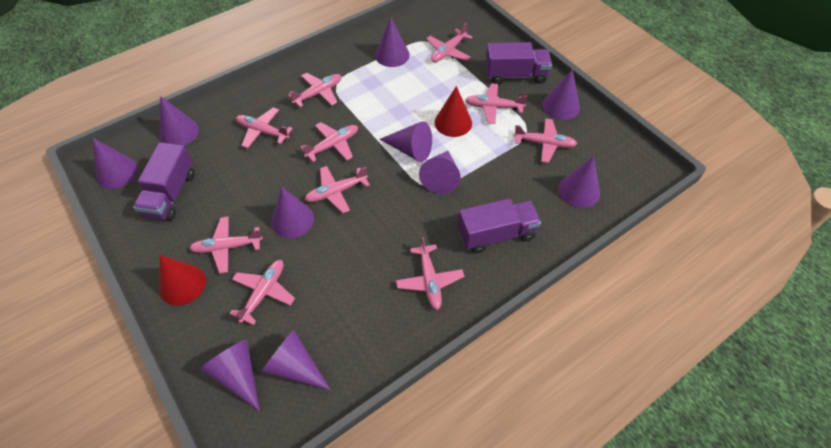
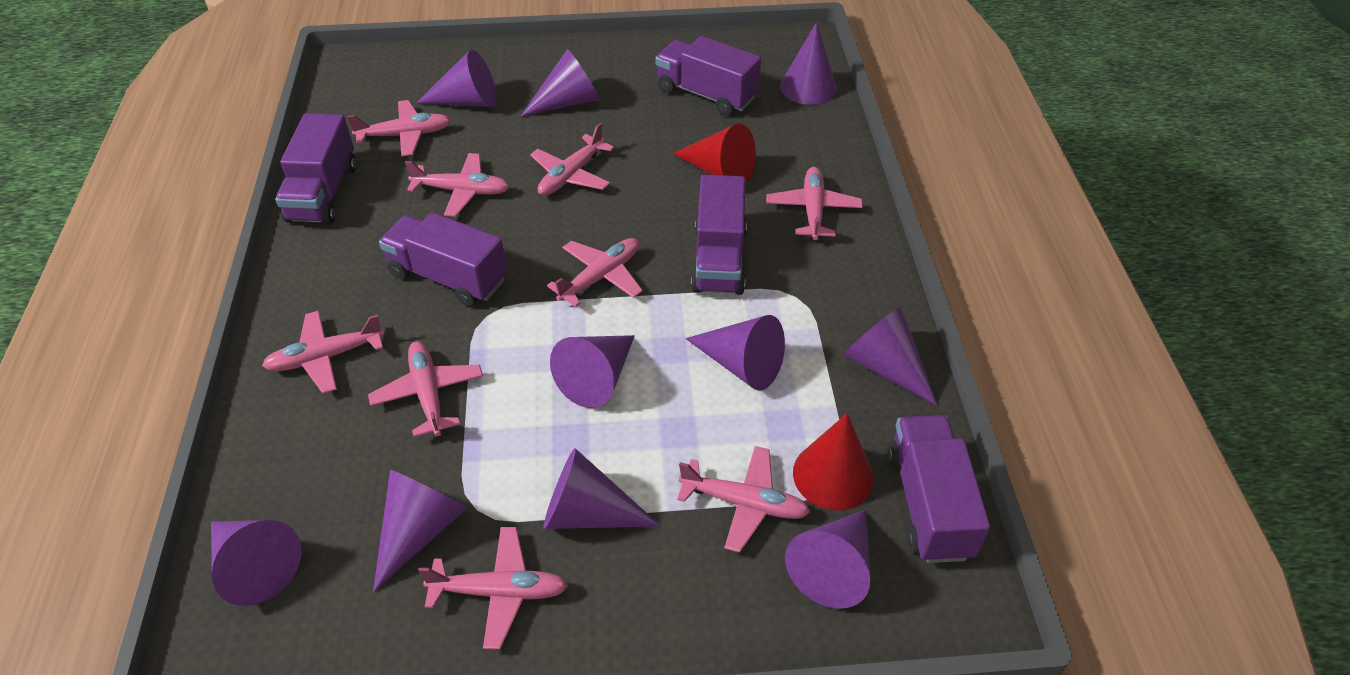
pink plane: 10 -> 9
purple truck: 3 -> 5

